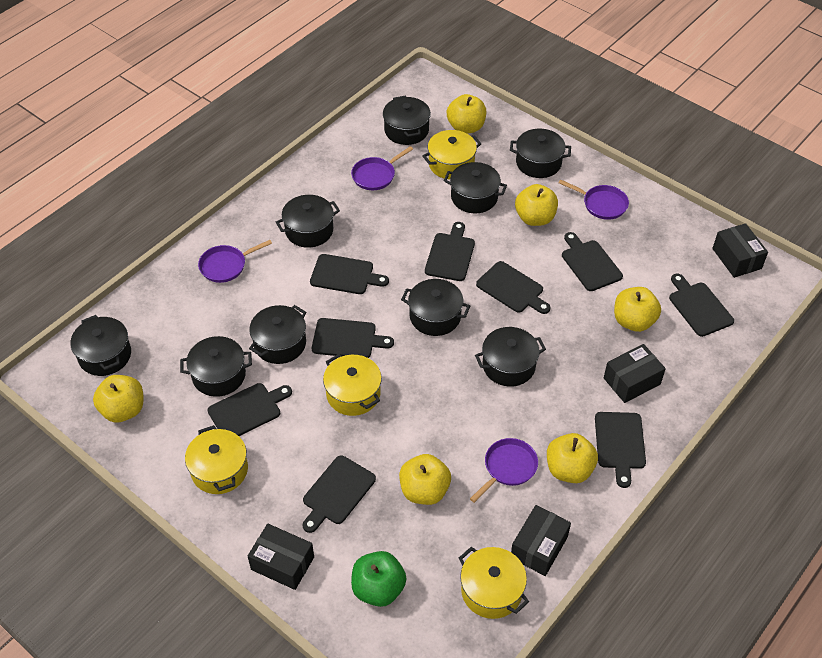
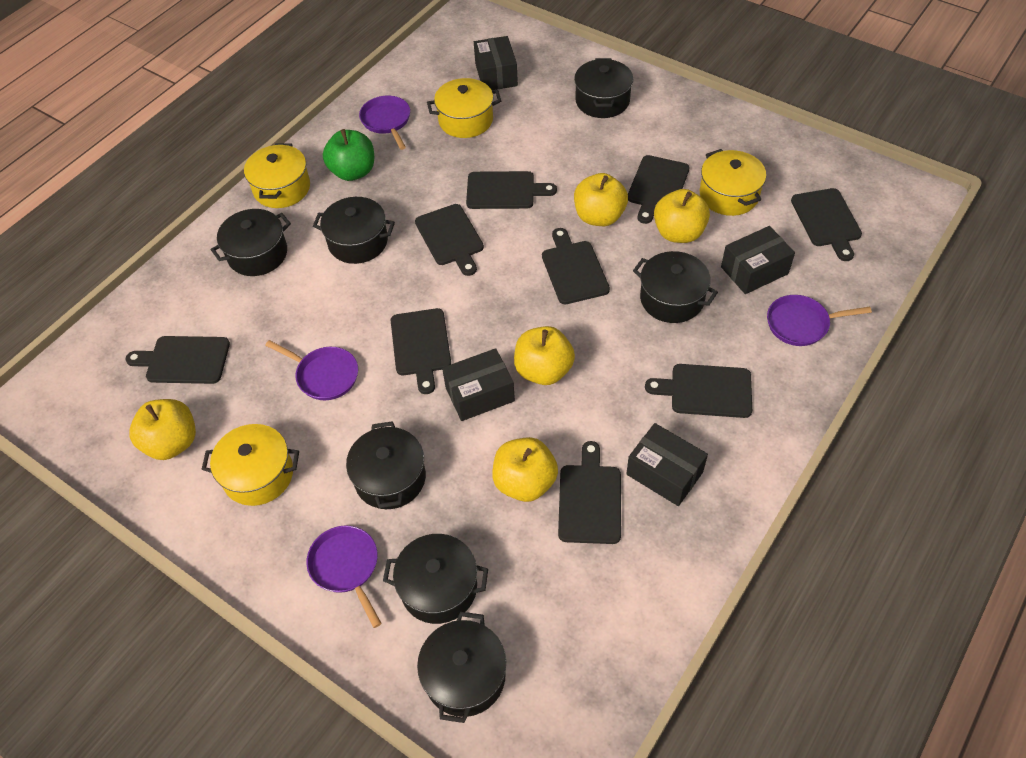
black pot: 9 -> 7
yellow apple: 6 -> 5

